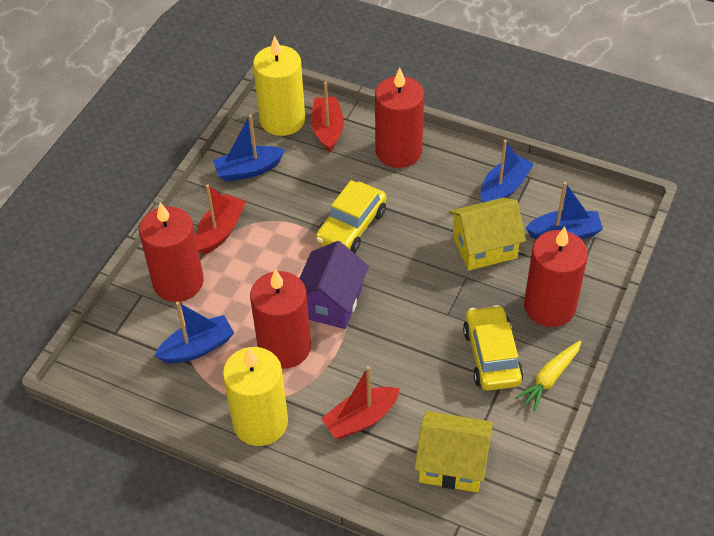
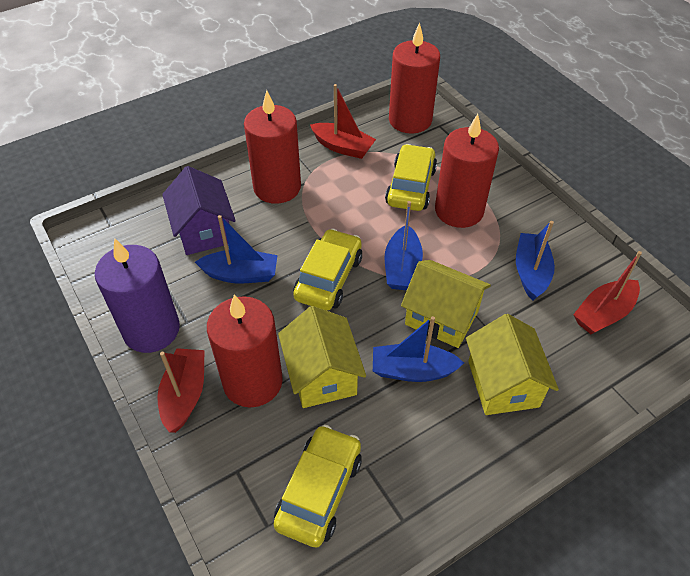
purple candle: 0 -> 1
yellow candle: 2 -> 0
yellow car: 2 -> 3
yellow carrot: 1 -> 0
yellow house: 2 -> 3

